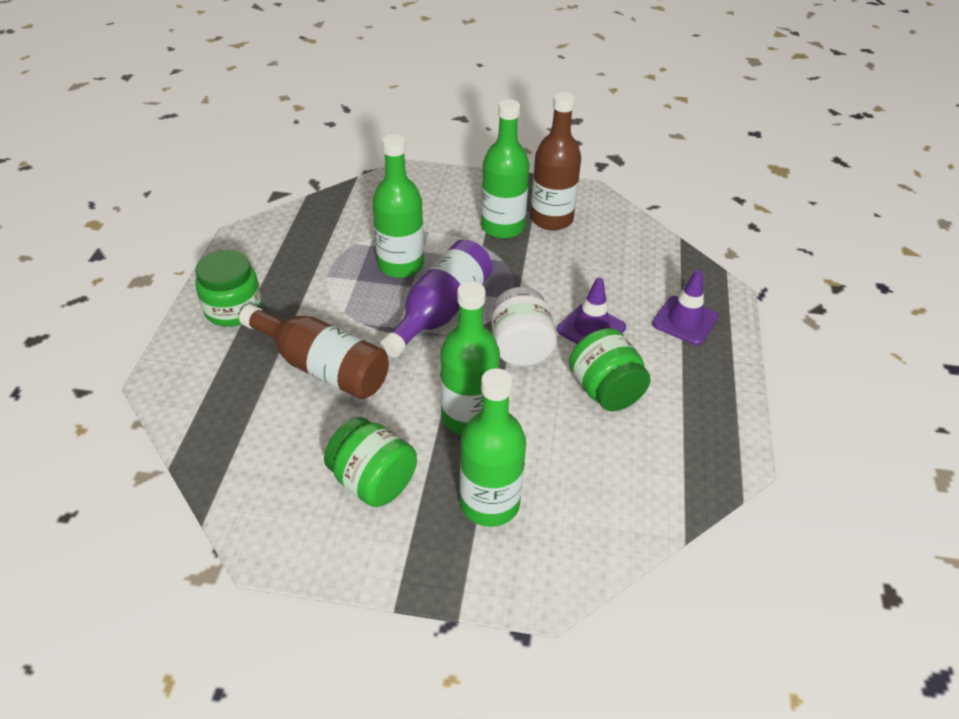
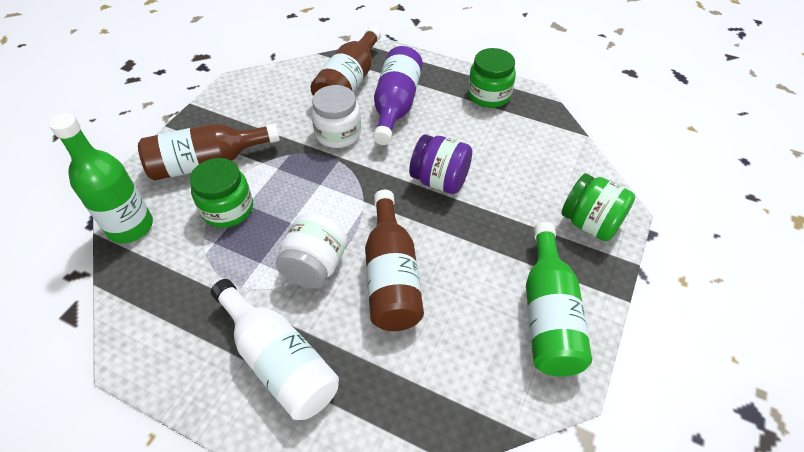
brown bottle: 2 -> 3
green bottle: 4 -> 2
purple jar: 0 -> 1
purple traffic cone: 2 -> 0
white bottle: 0 -> 1
white jar: 1 -> 2

